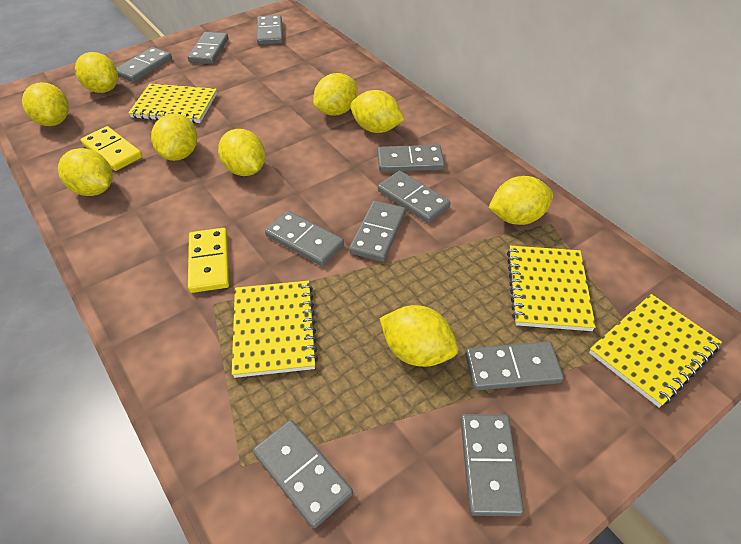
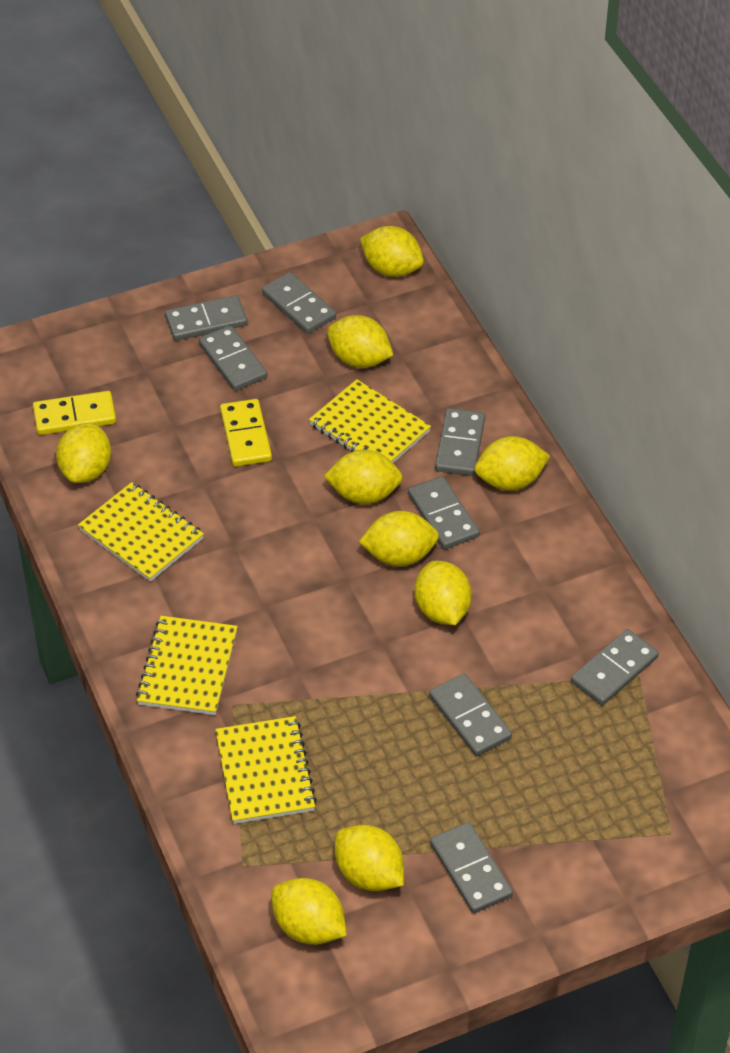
grey domino: 10 -> 8

